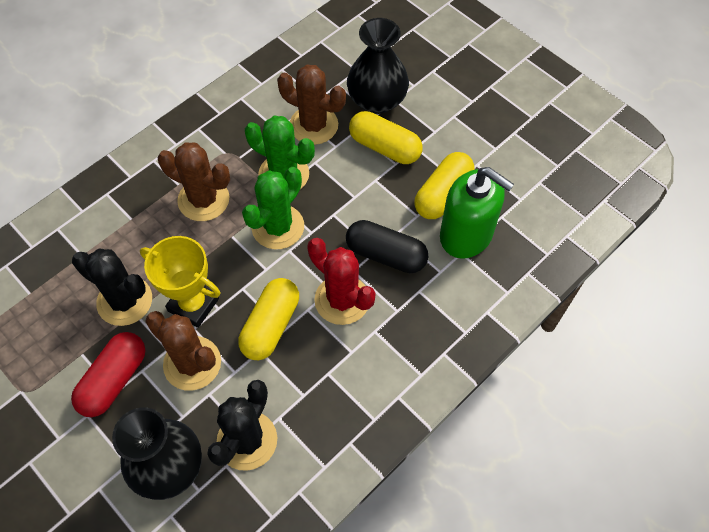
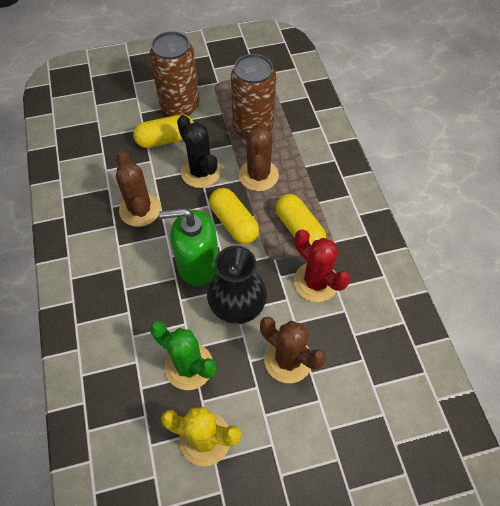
black cactus: 2 -> 1
black capsule: 1 -> 0
black vase: 2 -> 1
brown can: 0 -> 2
green cactus: 2 -> 1
red capsule: 1 -> 0
yellow cactus: 0 -> 1
yellow trophy: 1 -> 0

